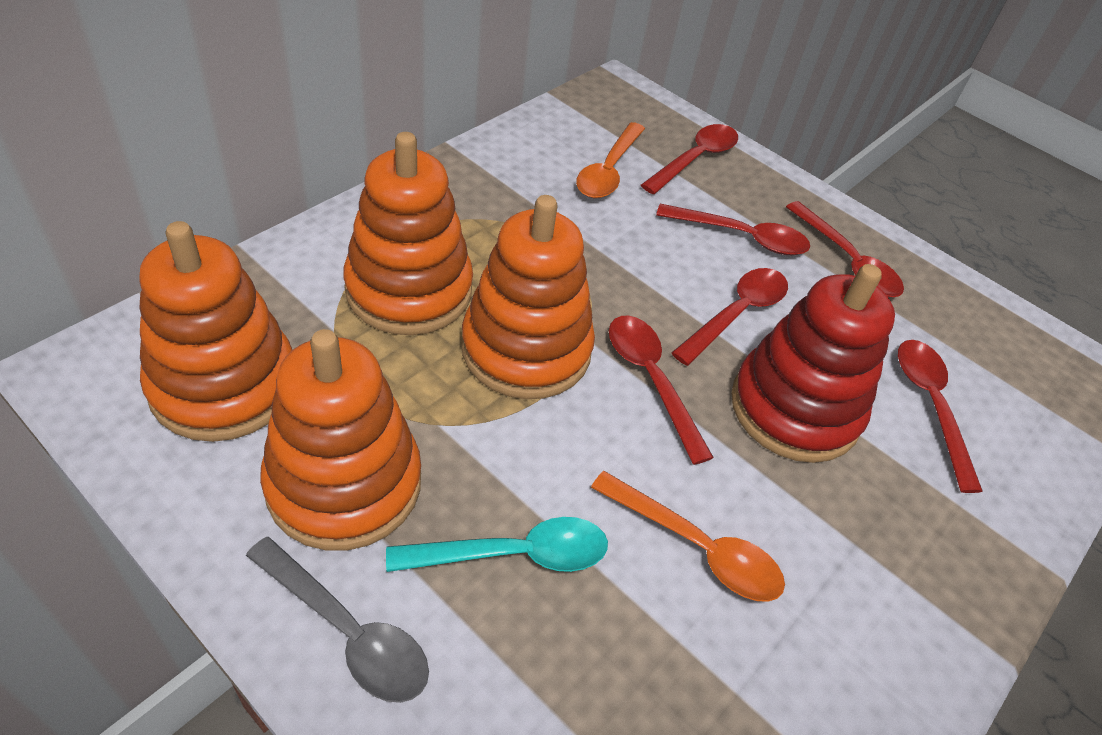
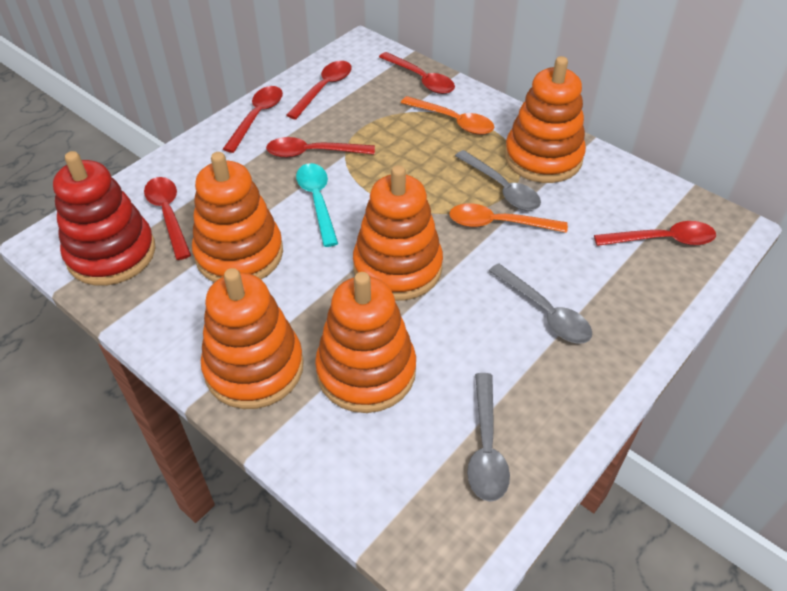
grey spoon: 1 -> 3
orange stacking toy: 4 -> 5

